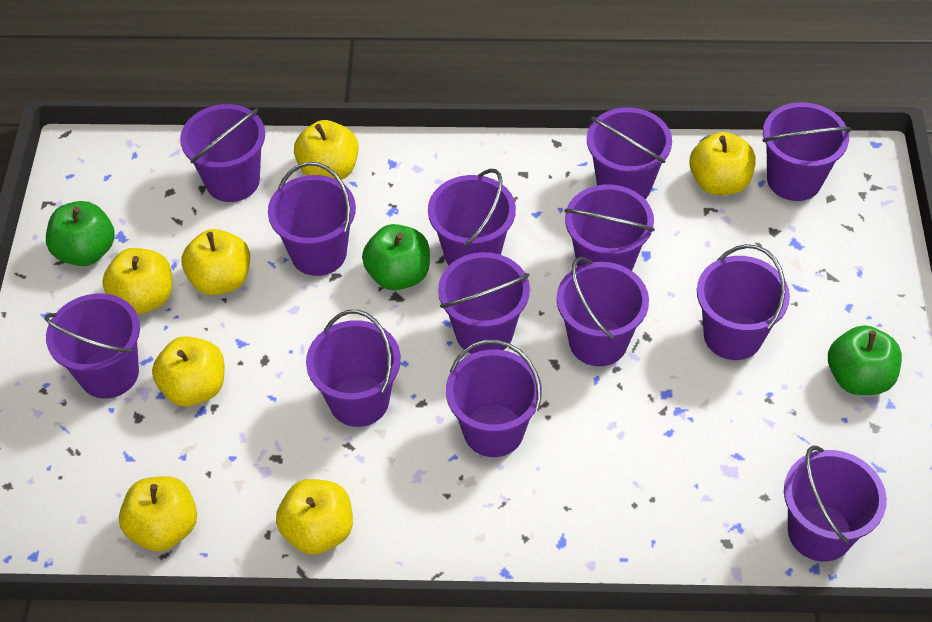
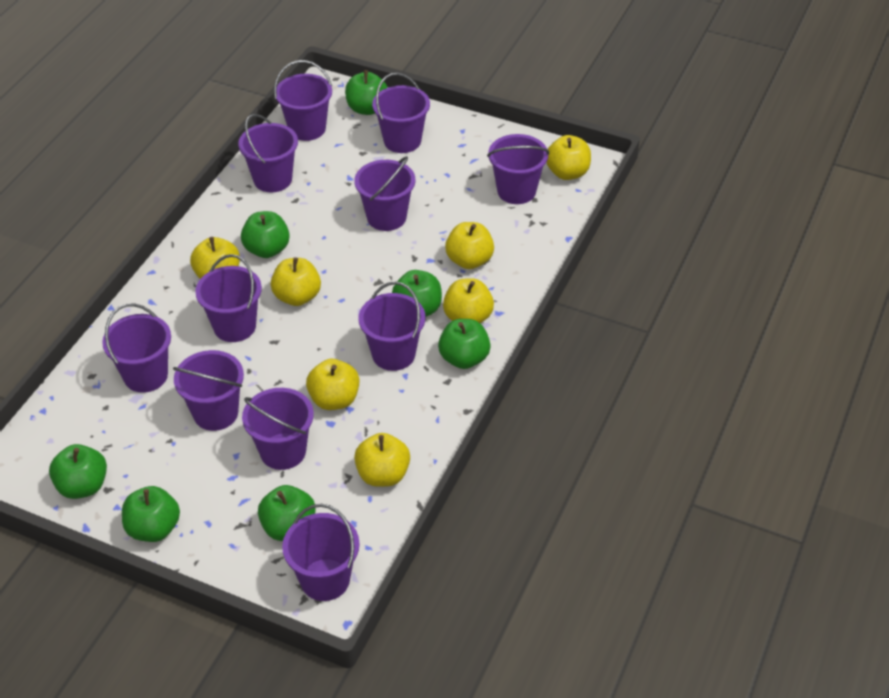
green apple: 3 -> 7
purple bucket: 13 -> 11

